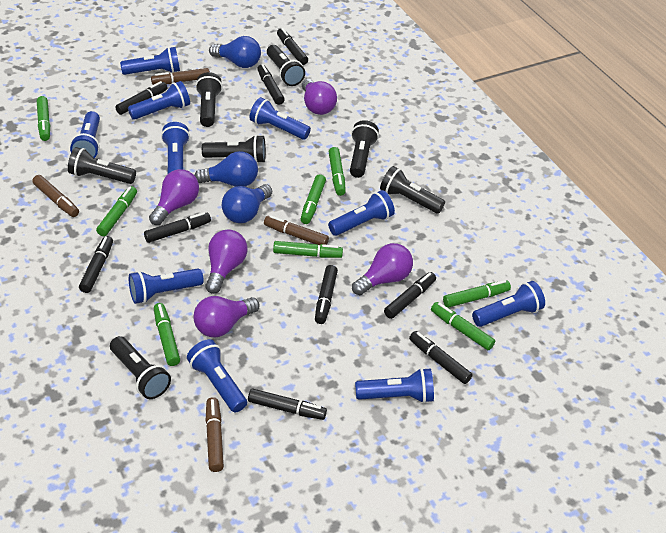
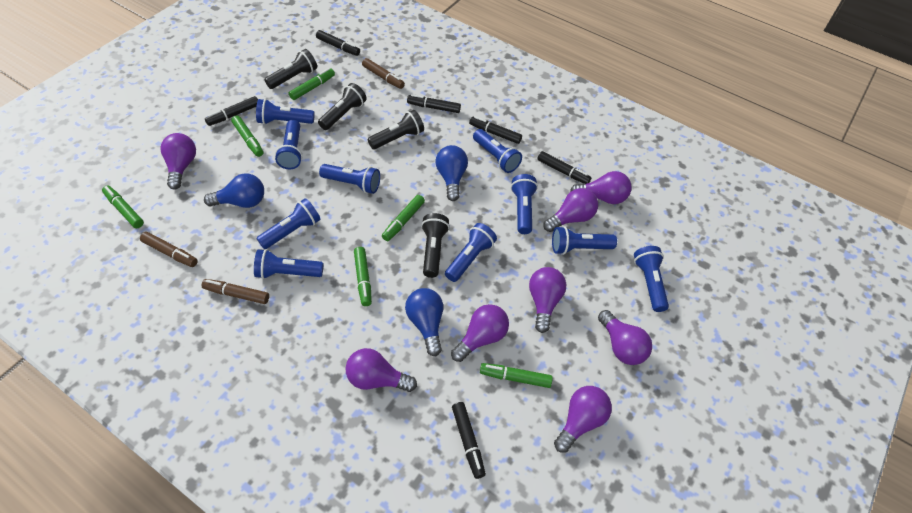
black flashlight: 7 -> 4
black marker: 9 -> 6
brown marker: 4 -> 3
green marker: 8 -> 6
purple light bulb: 5 -> 8

